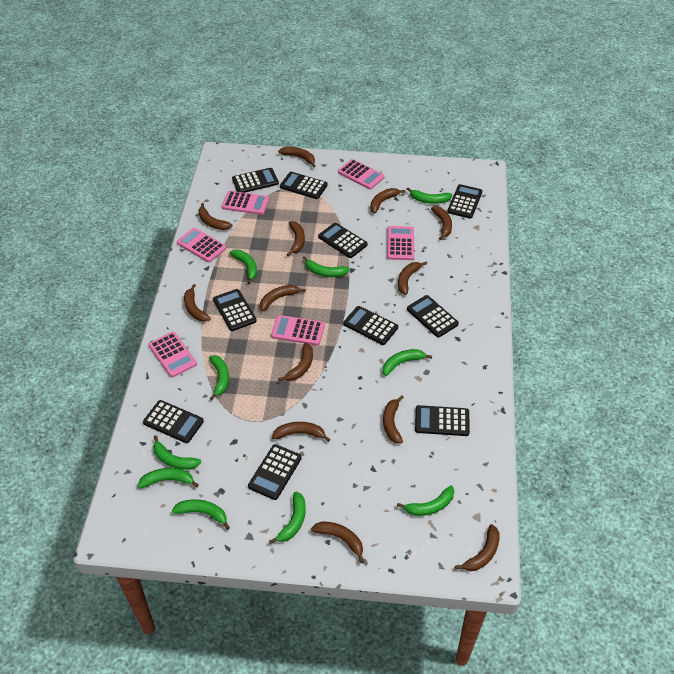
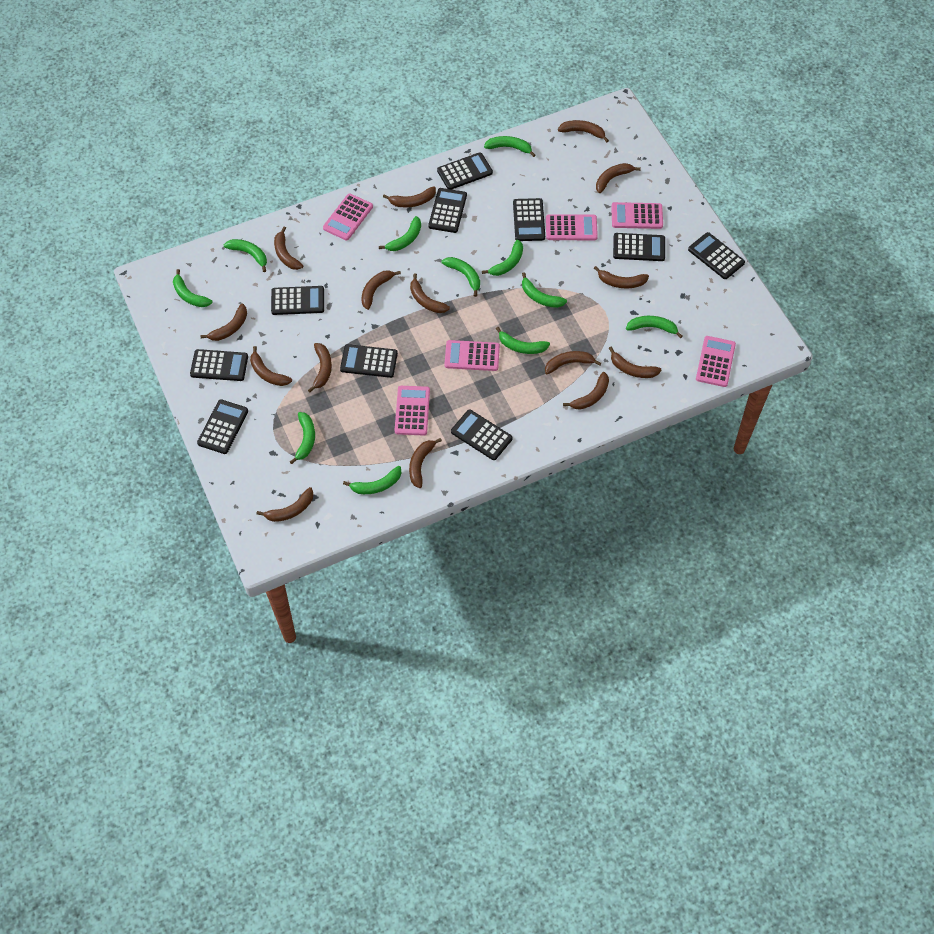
brown banana: 13 -> 15
green banana: 10 -> 11

